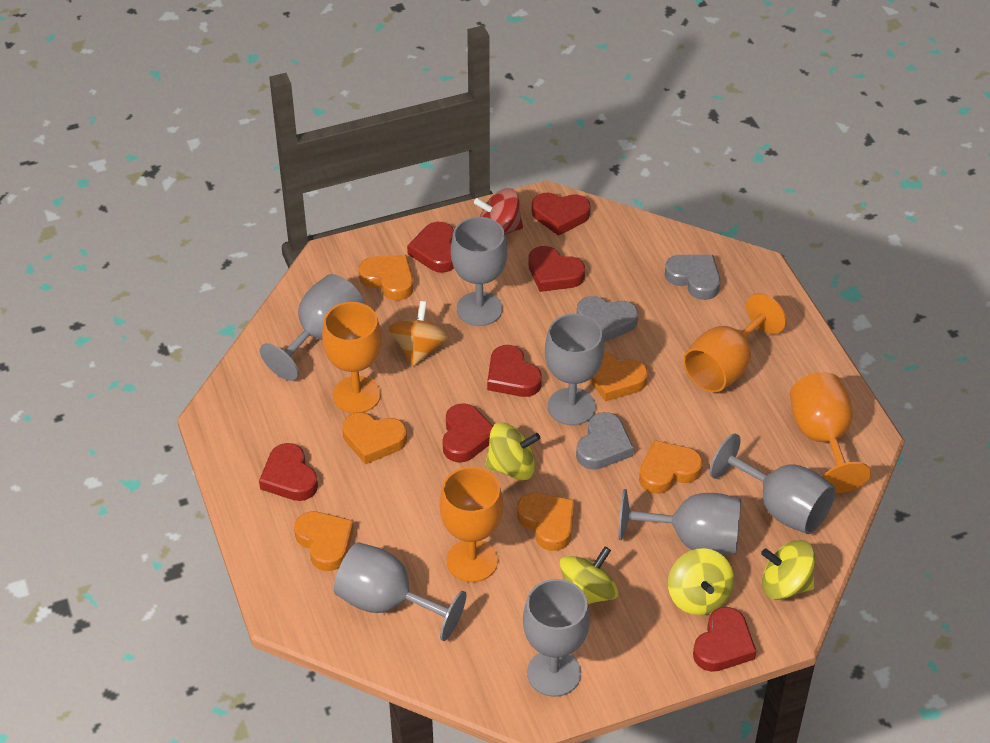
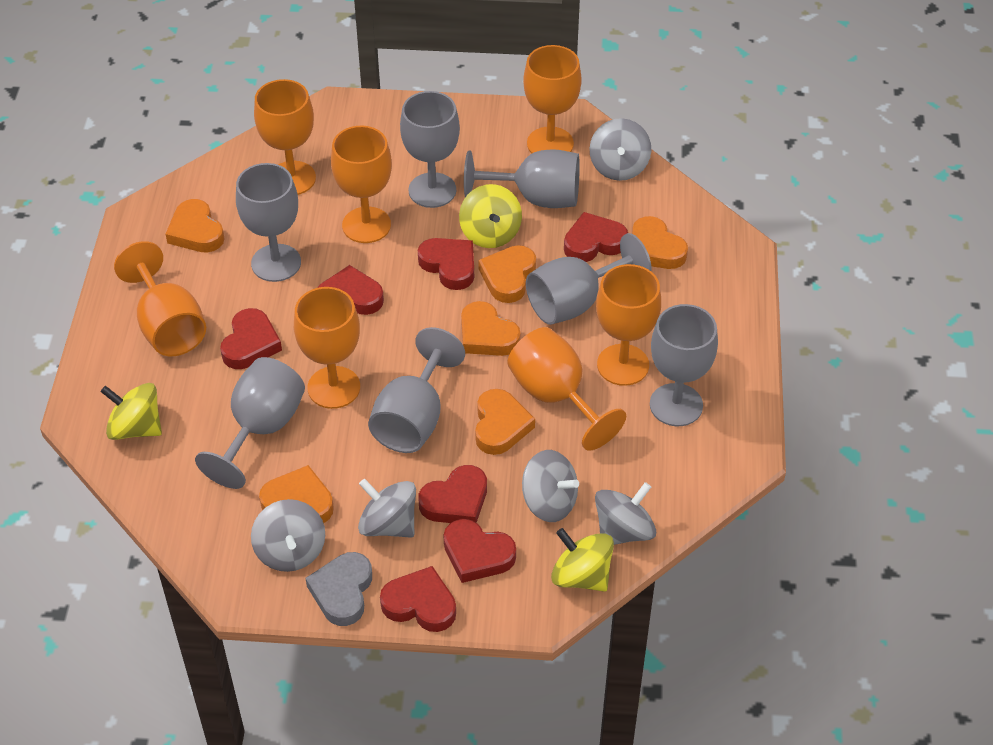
grey heart: 3 -> 1
grey spinning top: 0 -> 5
orange goblet: 4 -> 7
orange spinning top: 1 -> 0
red spinning top: 1 -> 0
yellow spinning top: 4 -> 3

